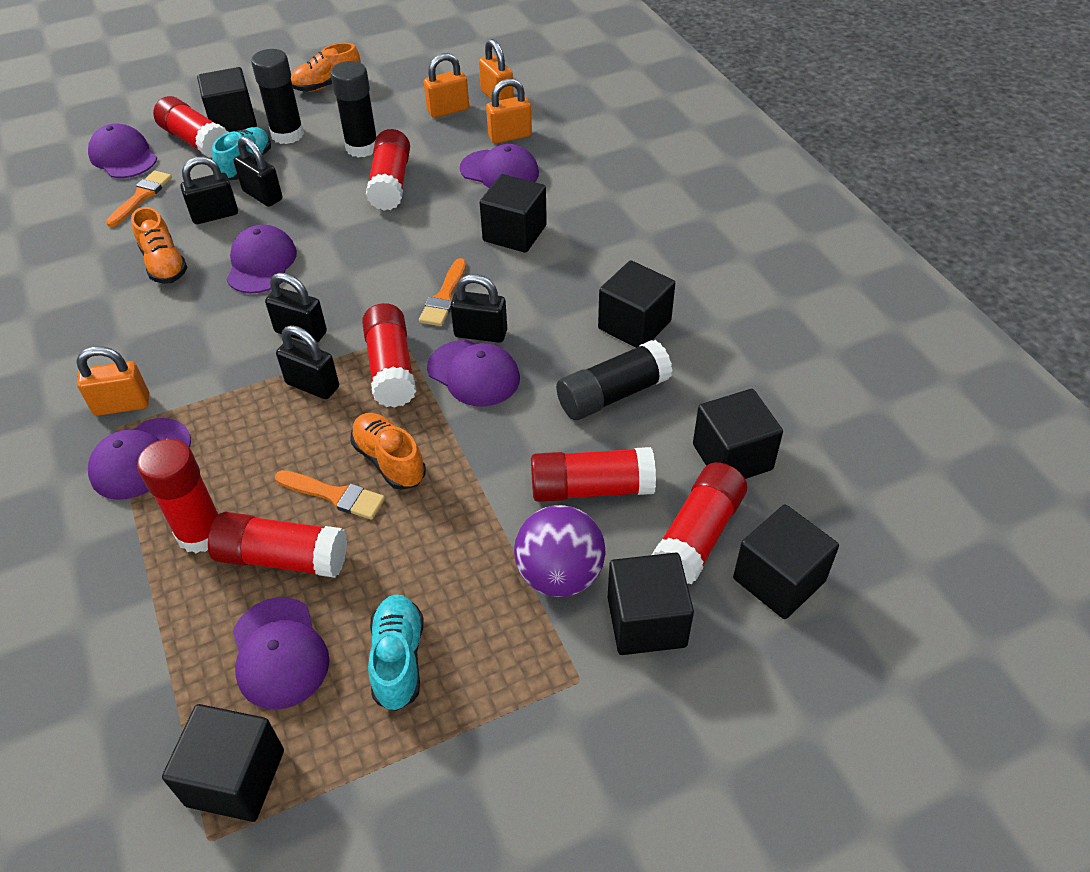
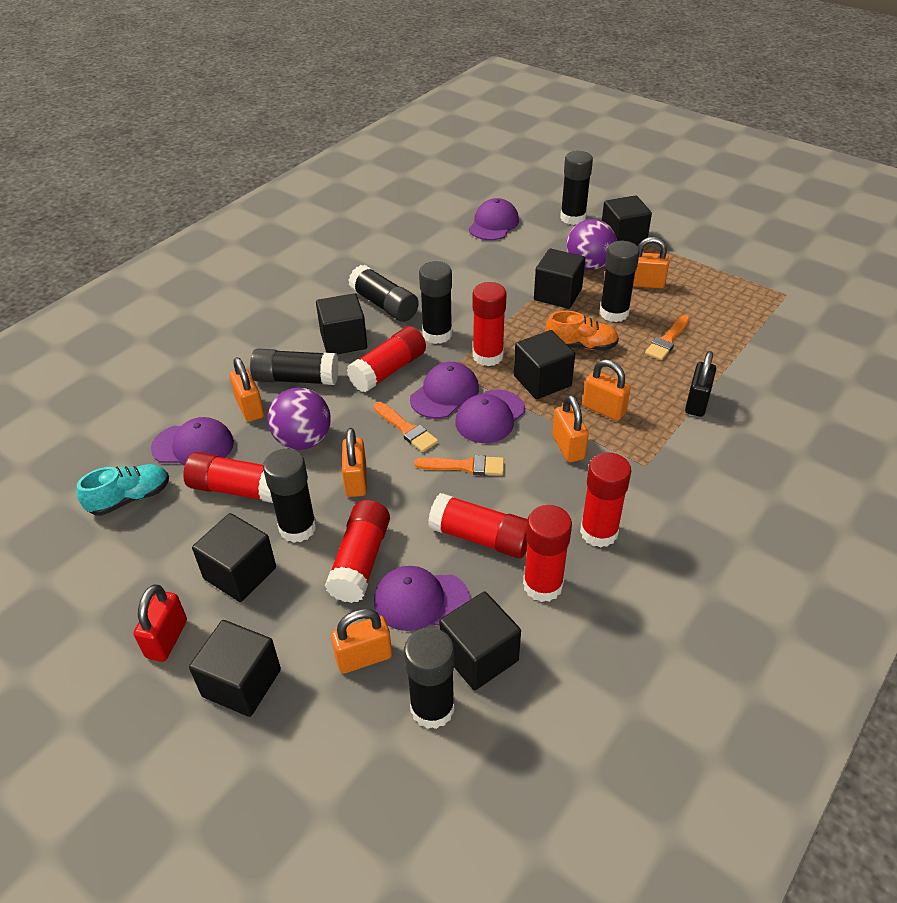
black glue stick: 3 -> 7
black padlock: 5 -> 1
orange padlock: 4 -> 6
orange shoe: 3 -> 1
purple ball: 1 -> 2
purple cap: 6 -> 5
red padlock: 0 -> 1
turquoise shoe: 2 -> 1

